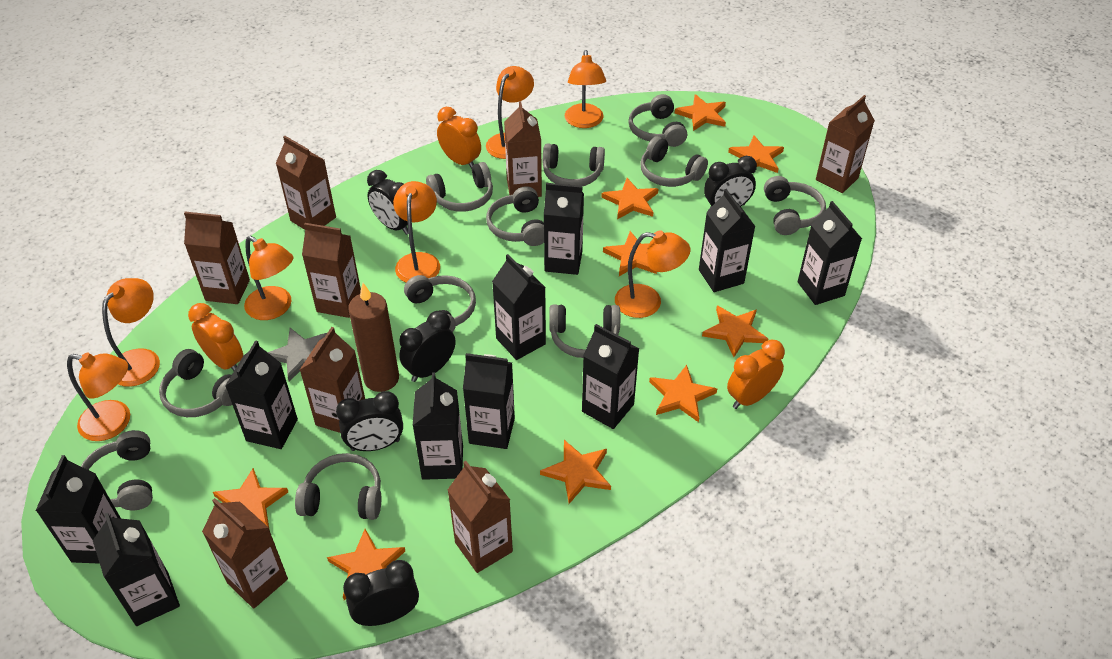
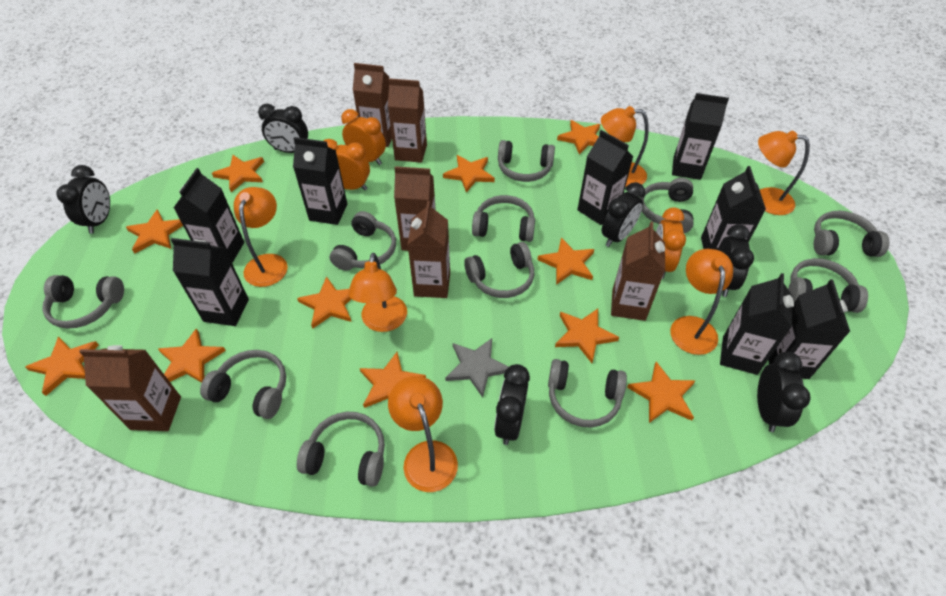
black carton: 10 -> 8
black clock: 5 -> 6
brown candle: 1 -> 0
brown carton: 8 -> 6
orange lamp: 7 -> 6
orange star: 9 -> 11

